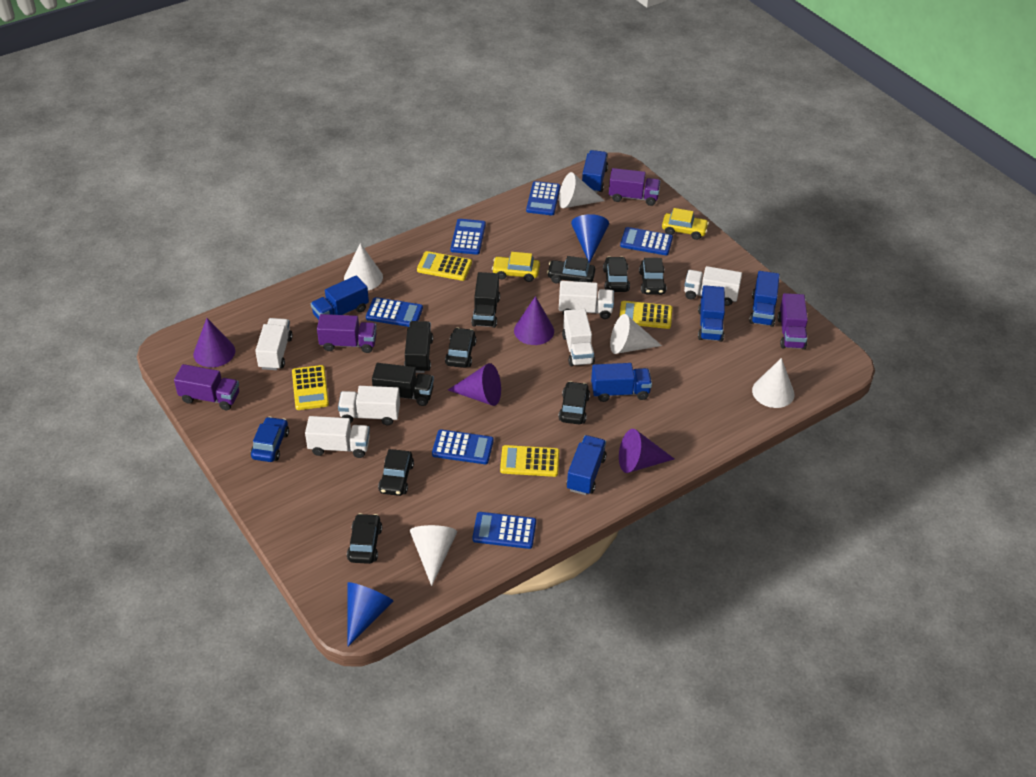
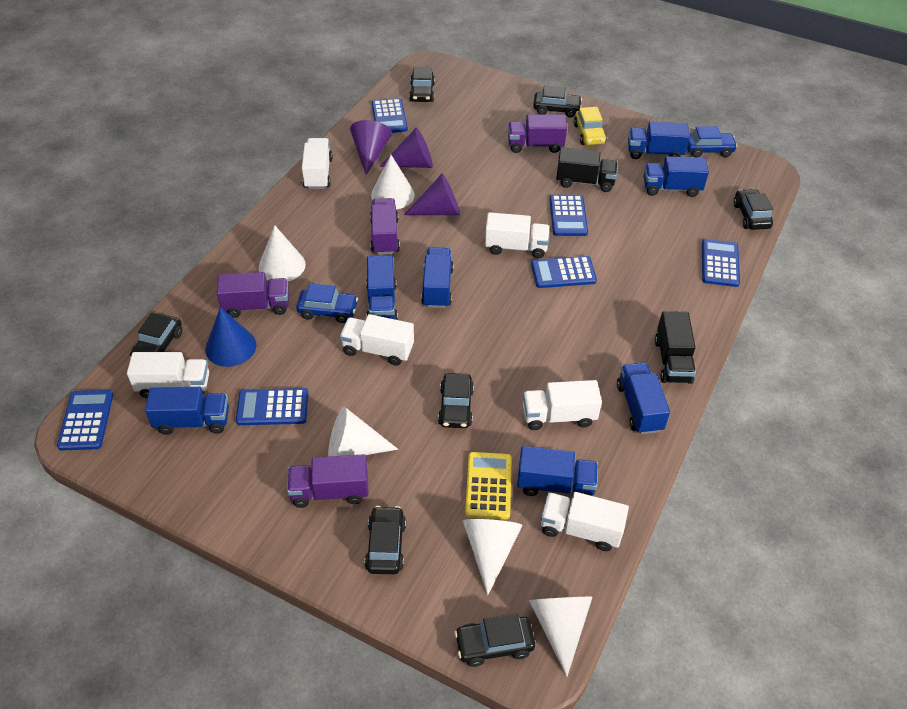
black truck: 3 -> 2
blue car: 1 -> 2
blue cone: 2 -> 1
blue truck: 6 -> 7
purple cone: 4 -> 3
yellow calculator: 4 -> 1
yellow car: 2 -> 1

